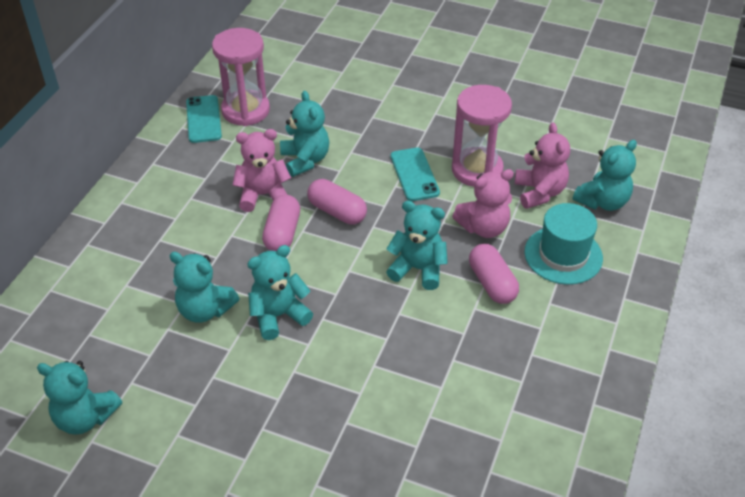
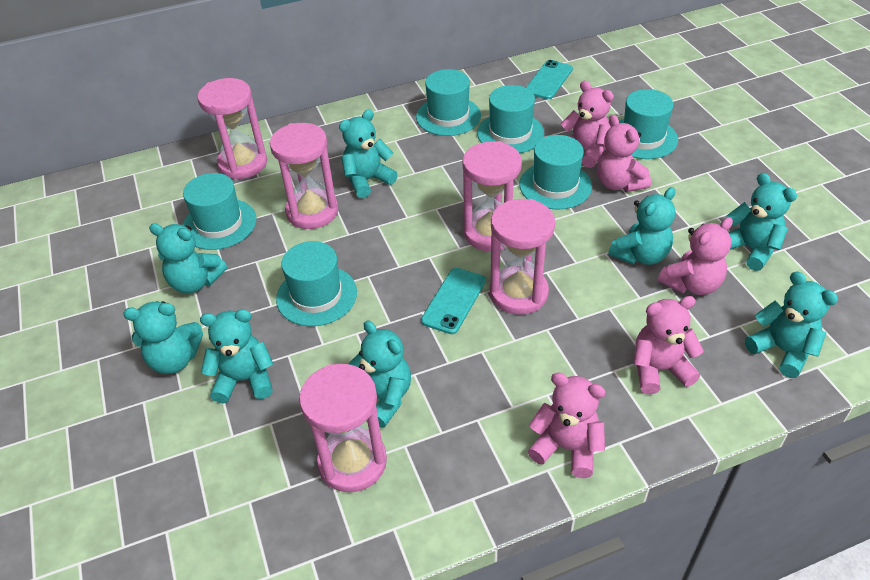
pink capsule: 3 -> 0
pink hourglass: 2 -> 5
pink teddy bear: 3 -> 5
turquoise hat: 1 -> 6
turquoise teddy bear: 6 -> 8

